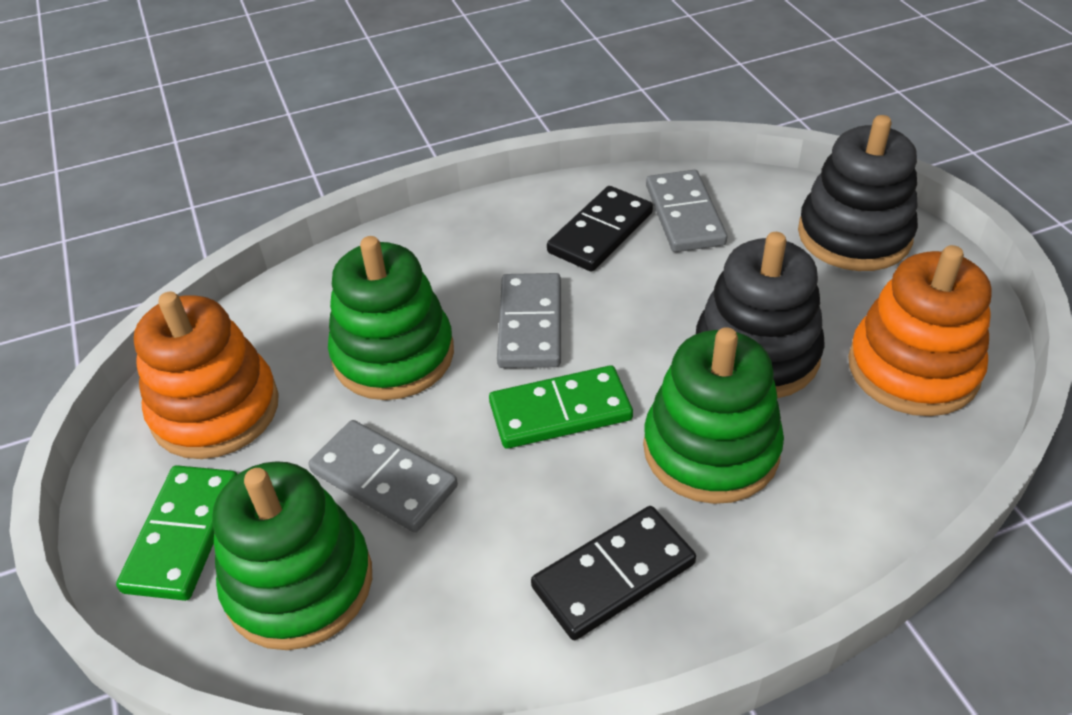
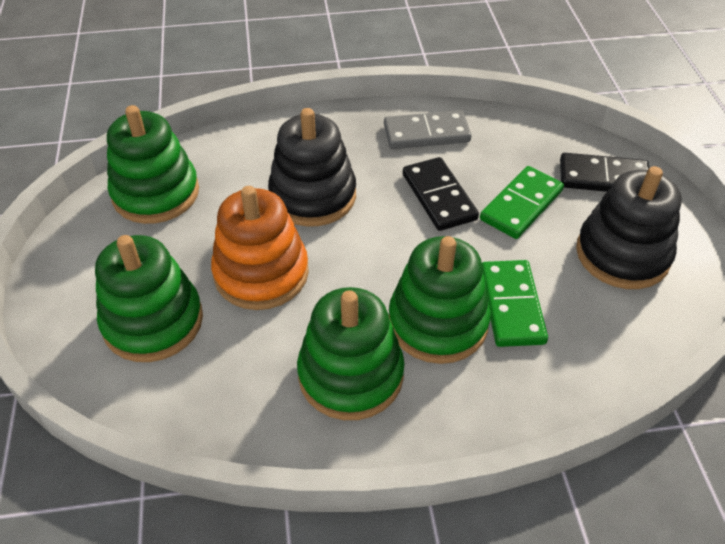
green stacking toy: 3 -> 4
grey domino: 3 -> 1
orange stacking toy: 2 -> 1

